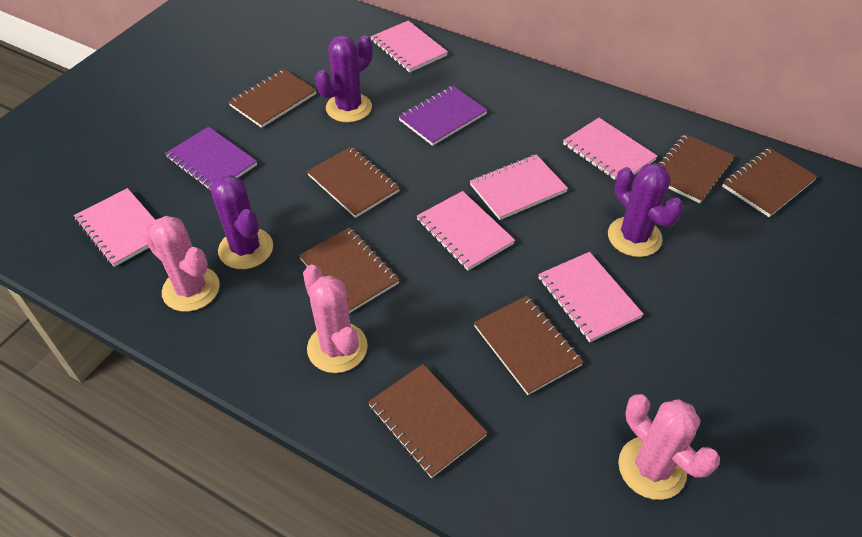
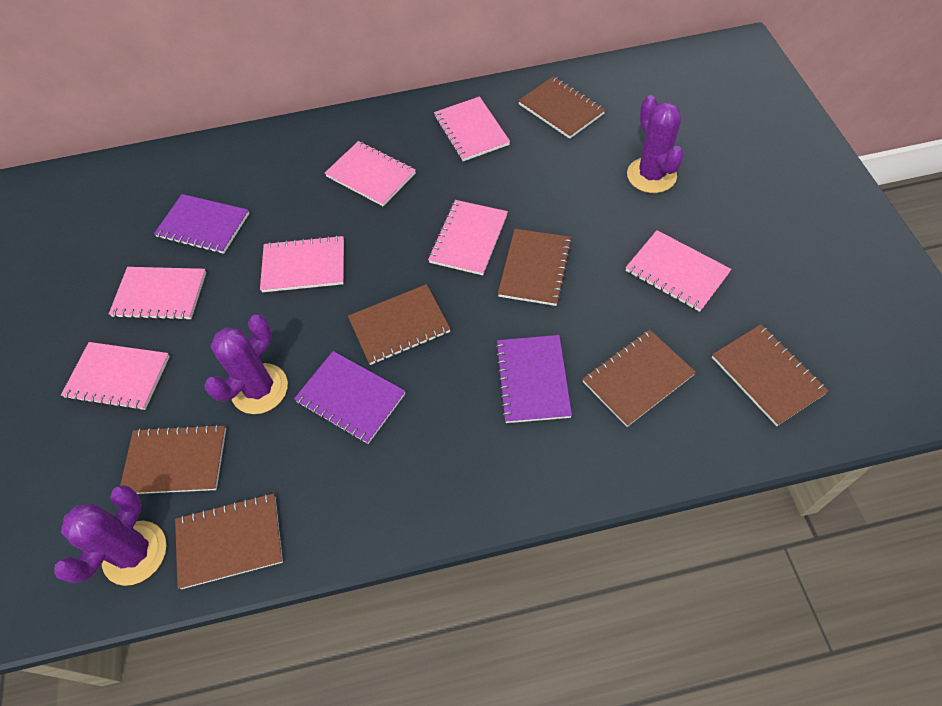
pink cactus: 3 -> 0
pink notebook: 6 -> 7
purple notebook: 2 -> 3

